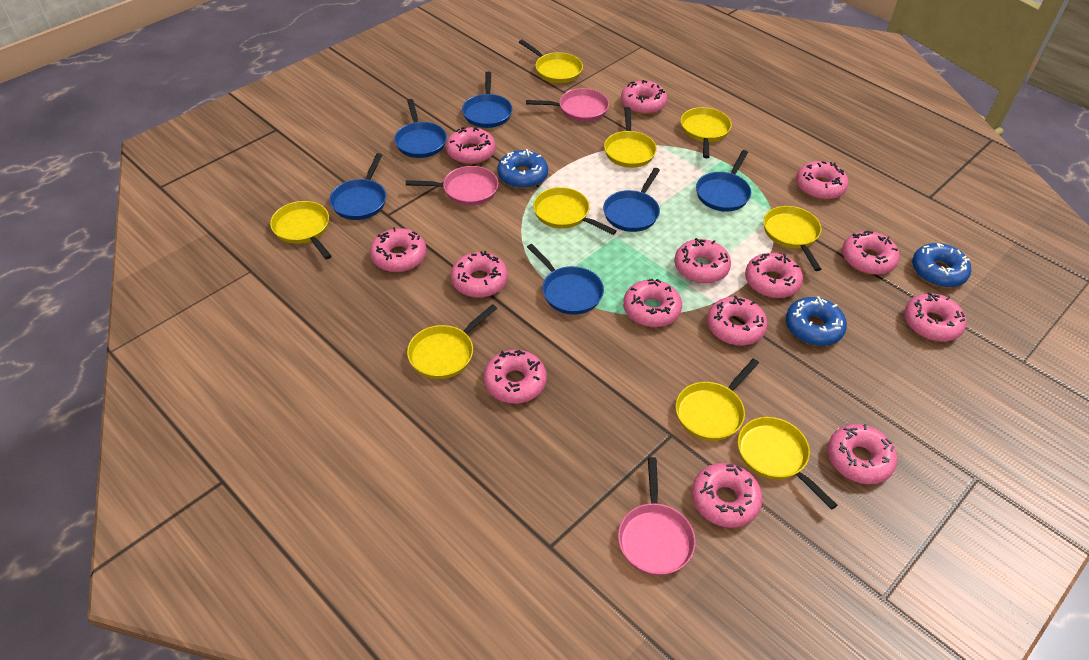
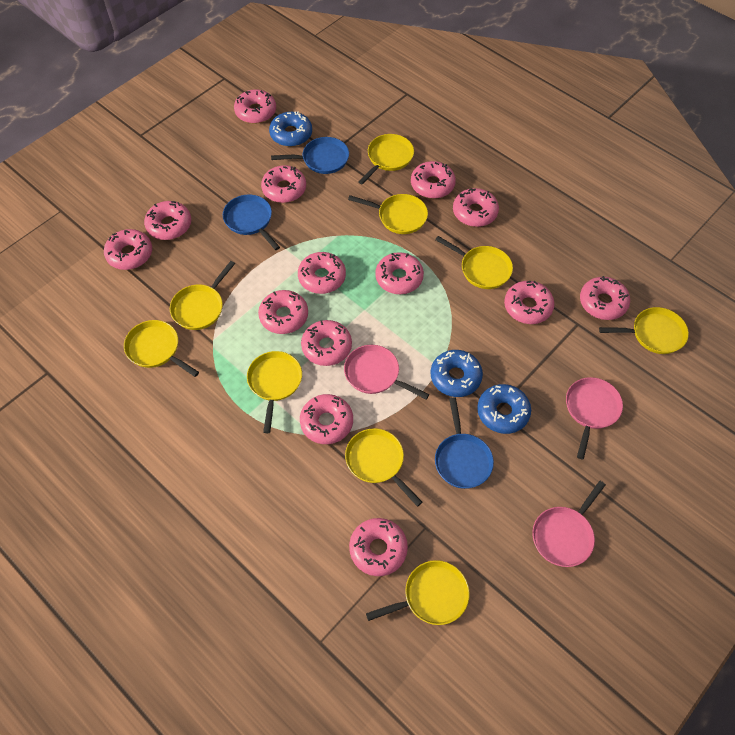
blue pan: 6 -> 3

